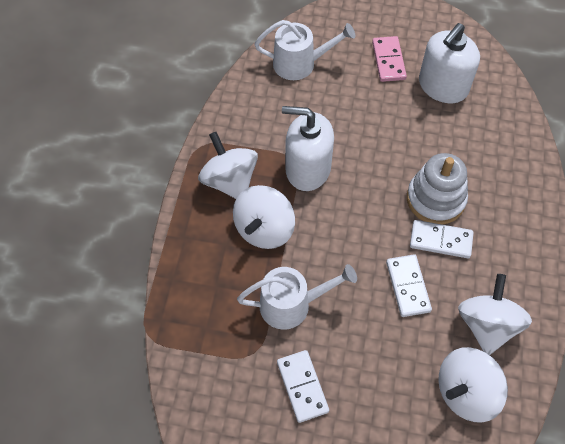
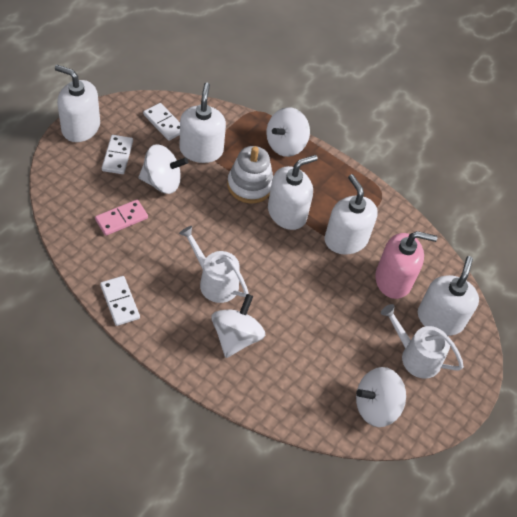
pink soap dispenser: 0 -> 1
white soap dispenser: 2 -> 5

